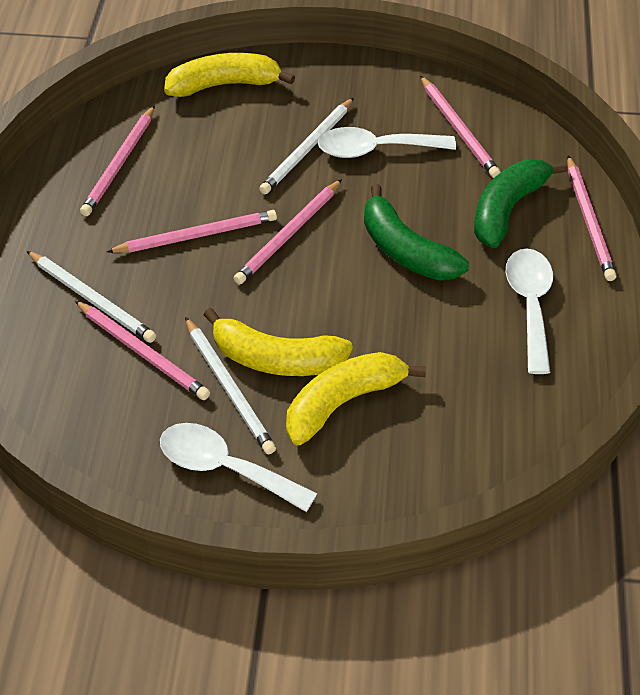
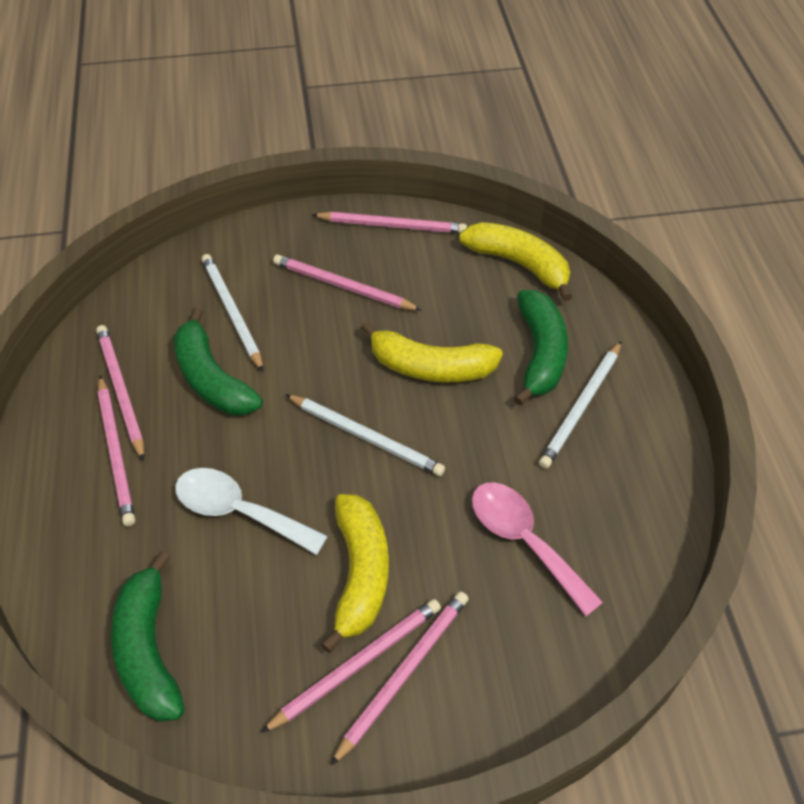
green banana: 2 -> 3
pink spoon: 0 -> 1
white spoon: 3 -> 1

